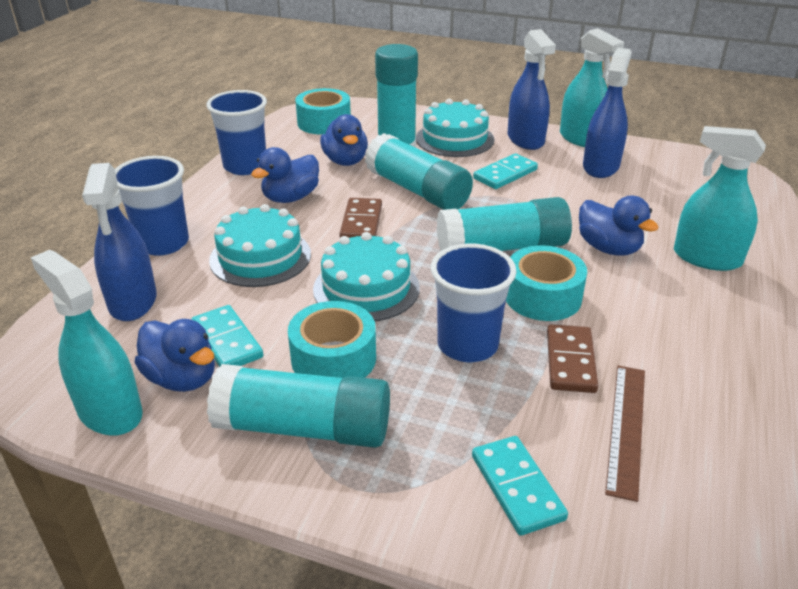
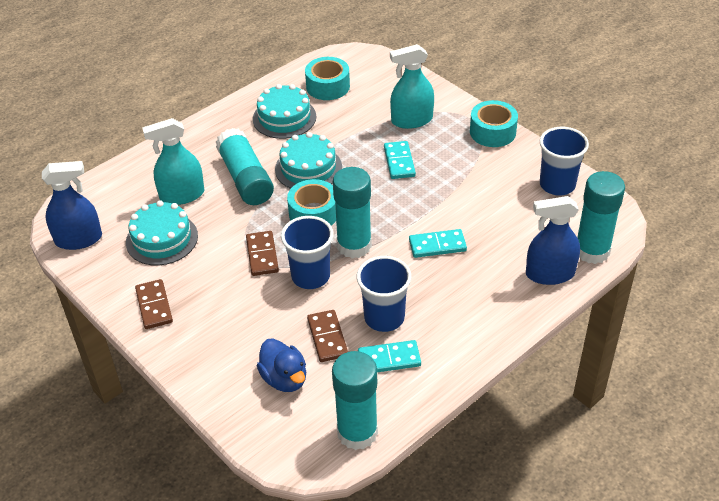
blue duck: 4 -> 1
blue spray bottle: 3 -> 2
brown domino: 2 -> 3
brown ruler: 1 -> 0
turquoise spray bottle: 3 -> 2

